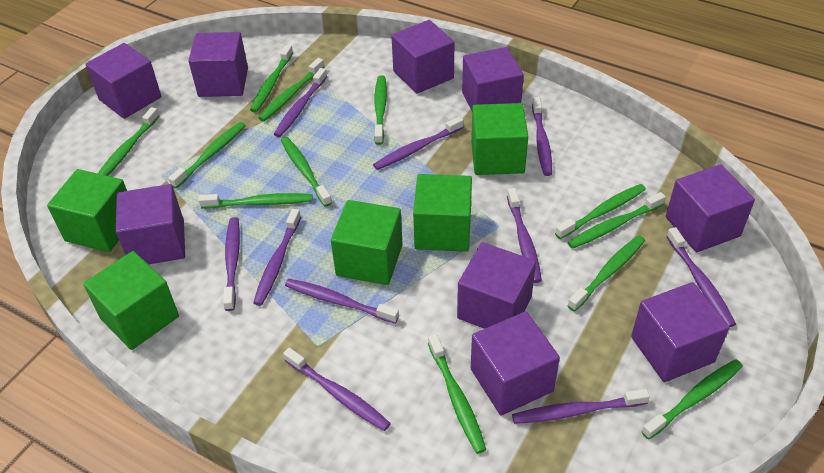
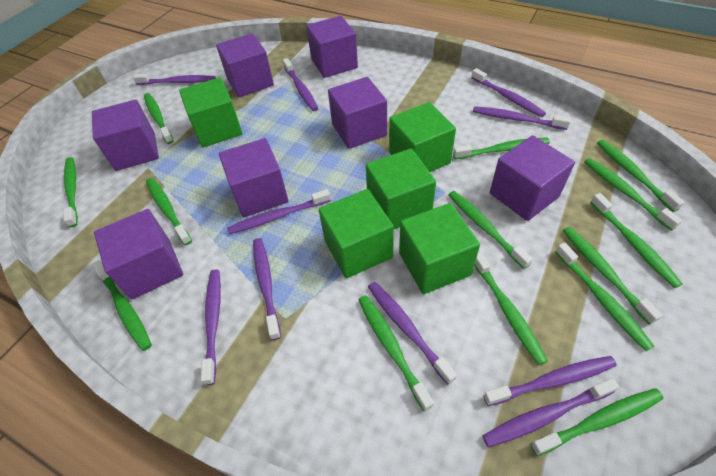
green toothbrush: 12 -> 14
purple cube: 9 -> 7

